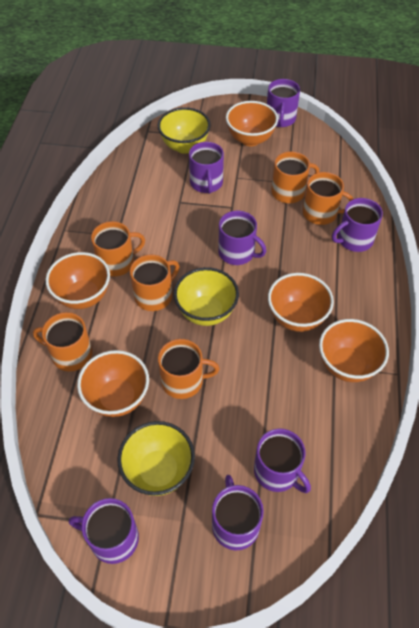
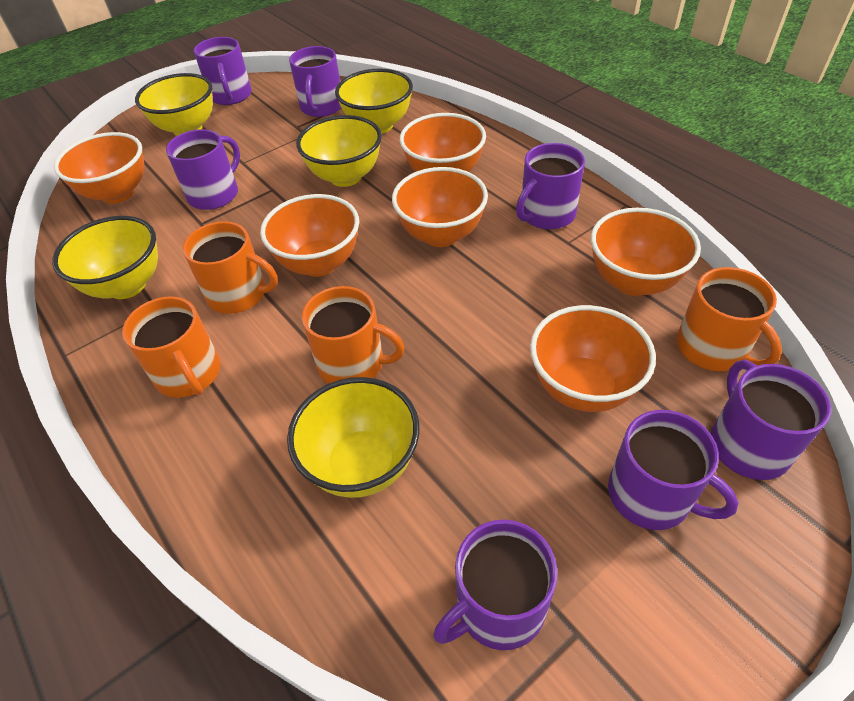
orange bowl: 5 -> 6
orange mug: 6 -> 4
yellow bowl: 3 -> 5

